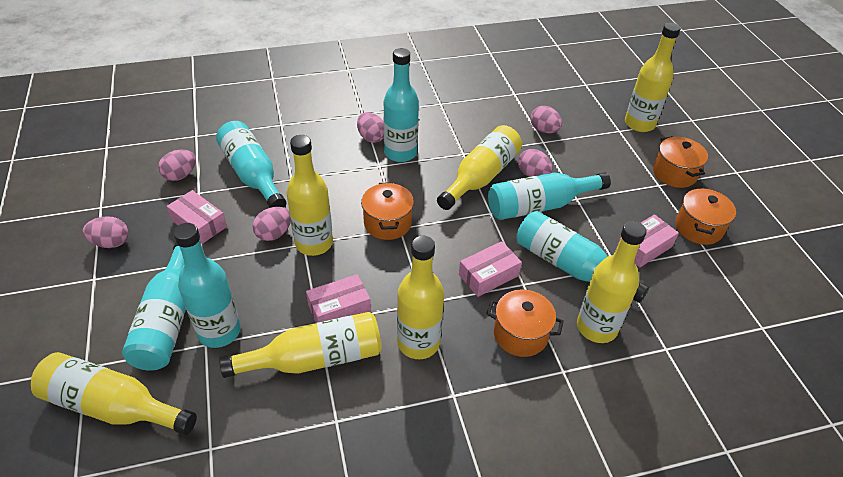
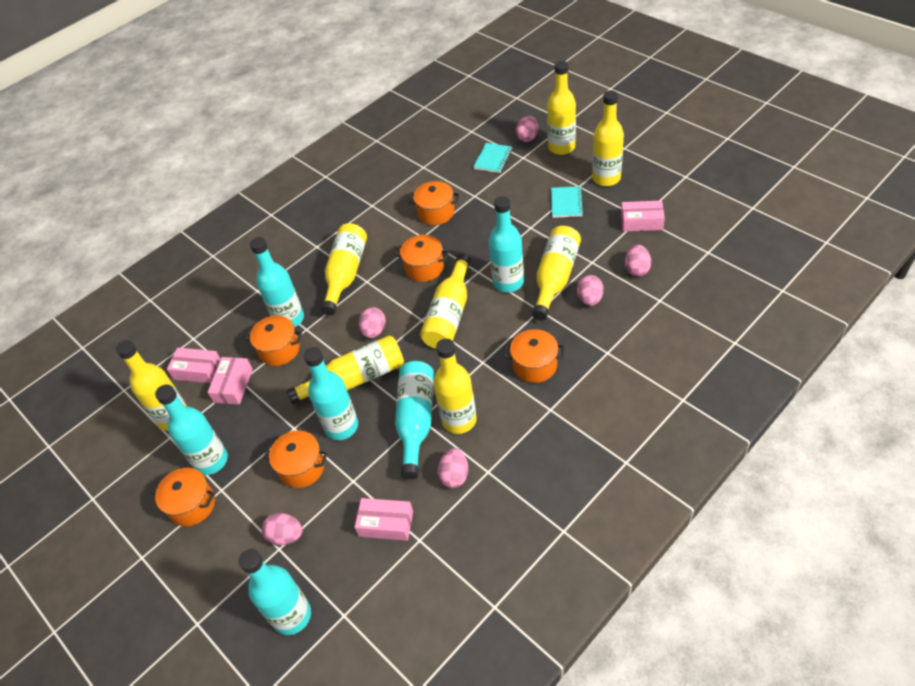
orange pot: 4 -> 6
turquoise notebook: 0 -> 2
yellow bottle: 7 -> 8

